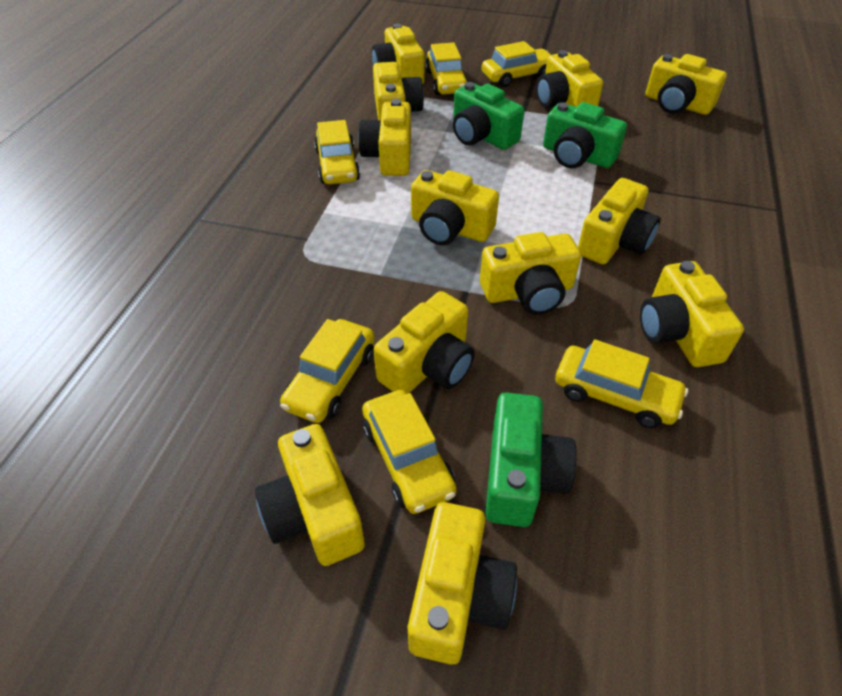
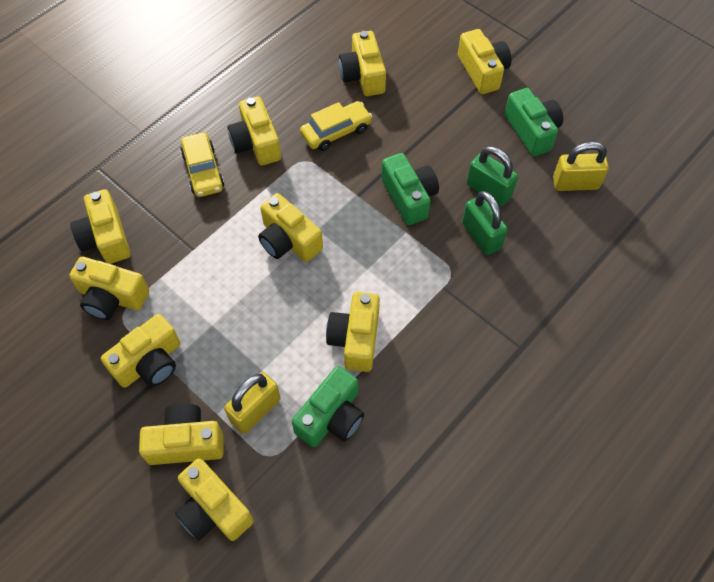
green padlock: 0 -> 2
yellow camera: 12 -> 10
yellow car: 6 -> 2
yellow padlock: 0 -> 2

